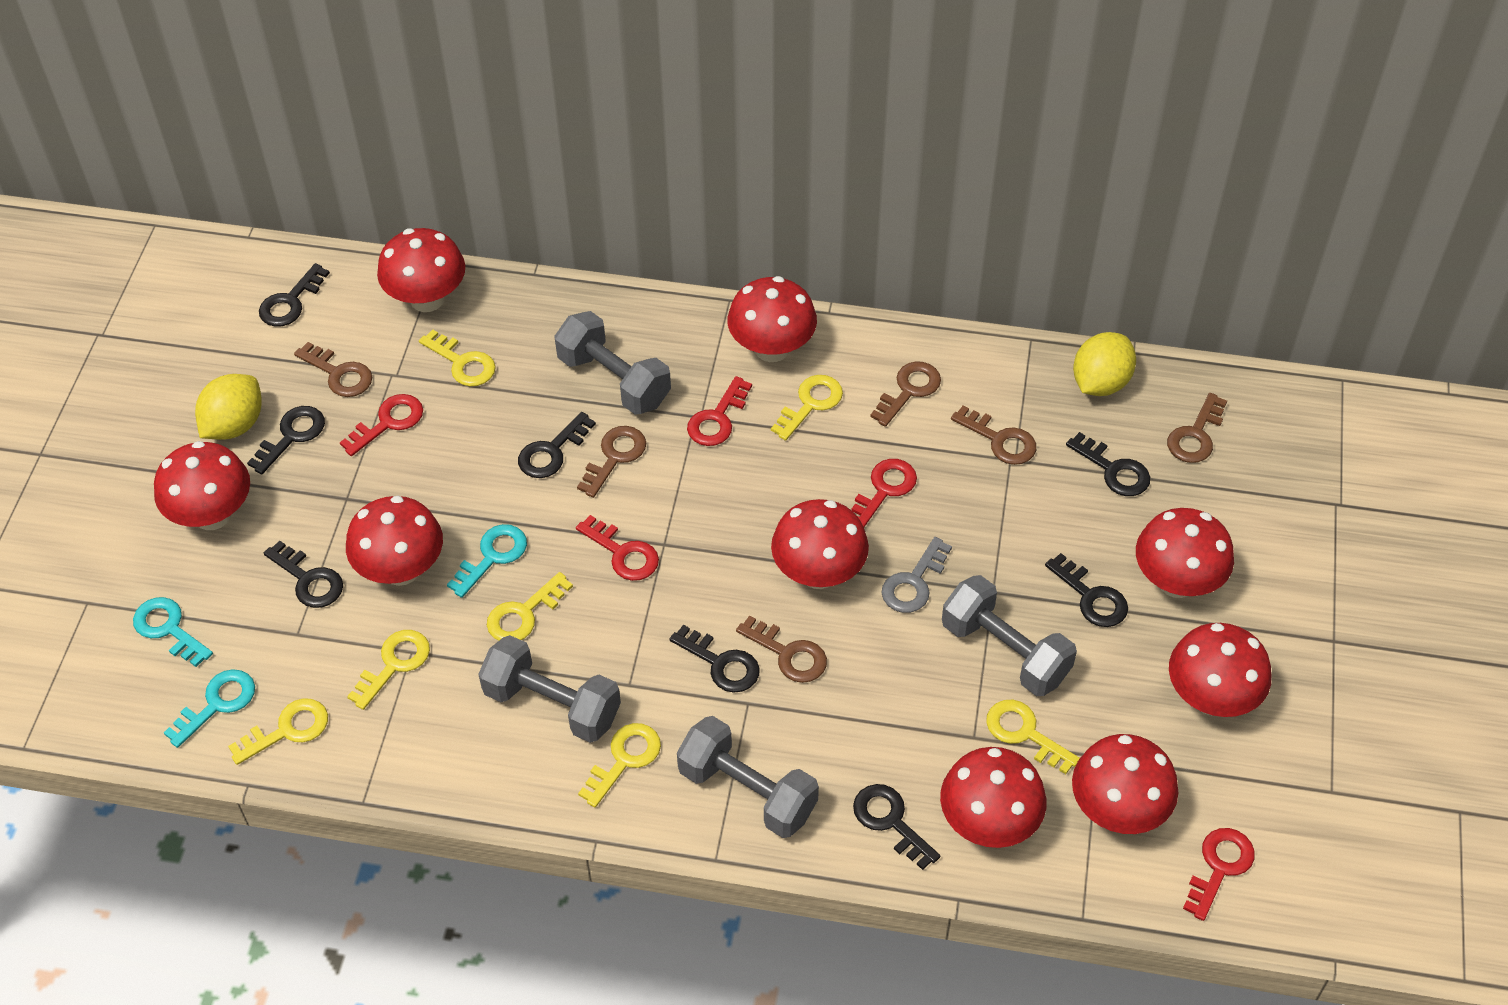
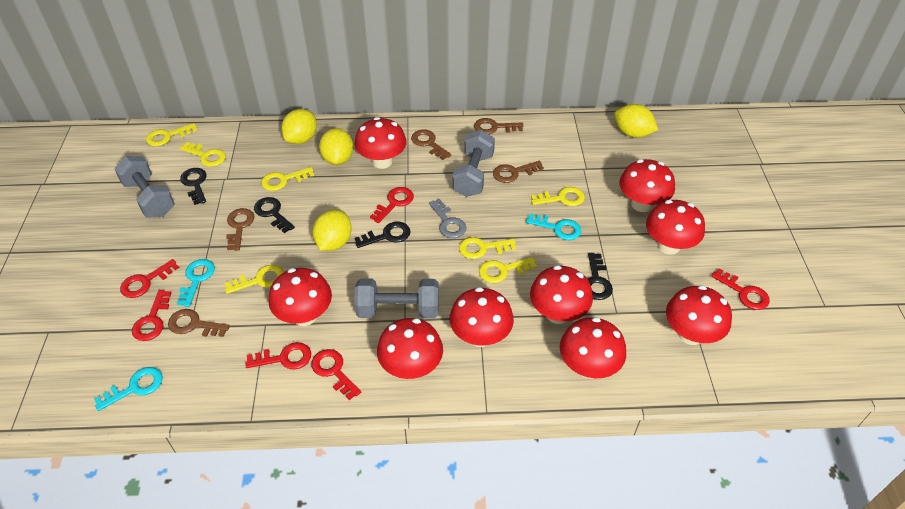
black key: 8 -> 4
brown key: 6 -> 5
grey dumbbell: 4 -> 3
red key: 5 -> 6
yellow lemon: 2 -> 4

